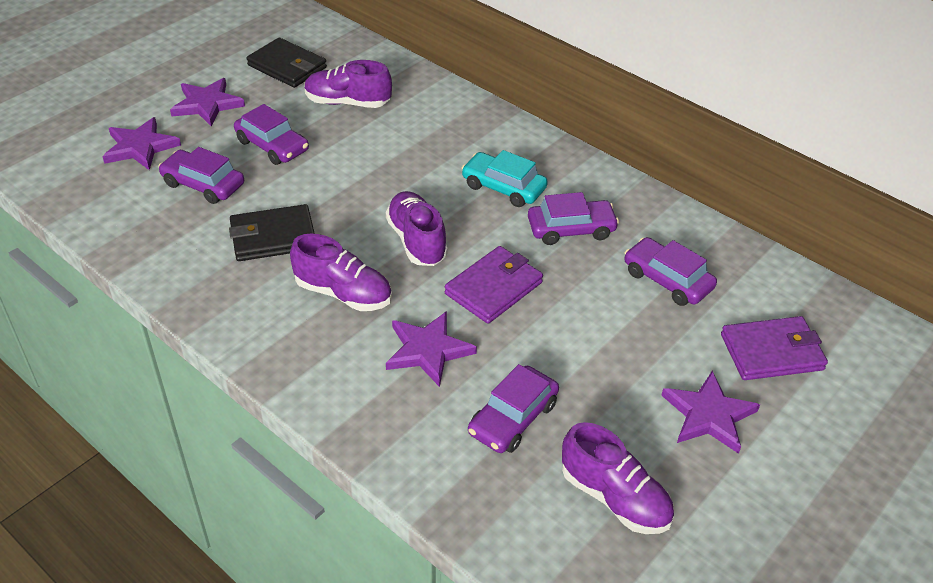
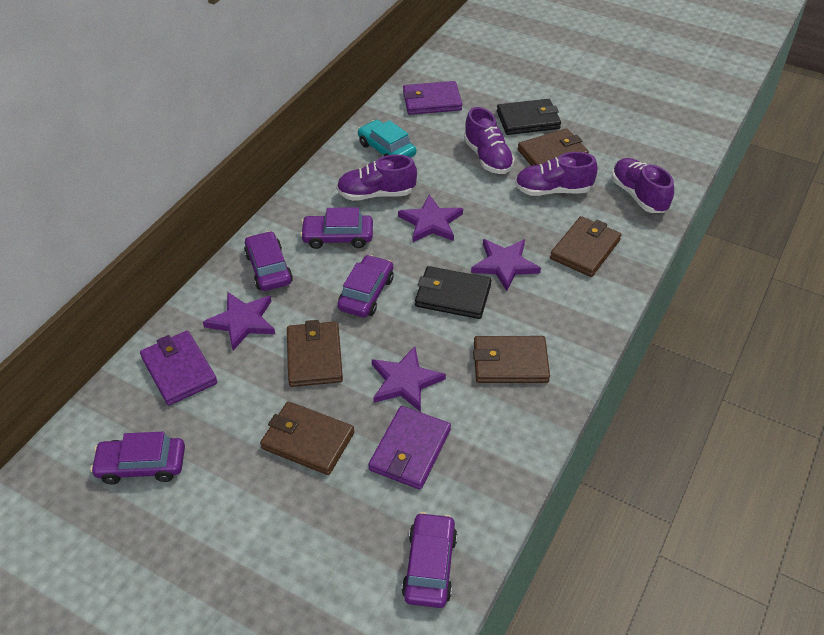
brown wallet: 0 -> 5
purple wallet: 2 -> 3

